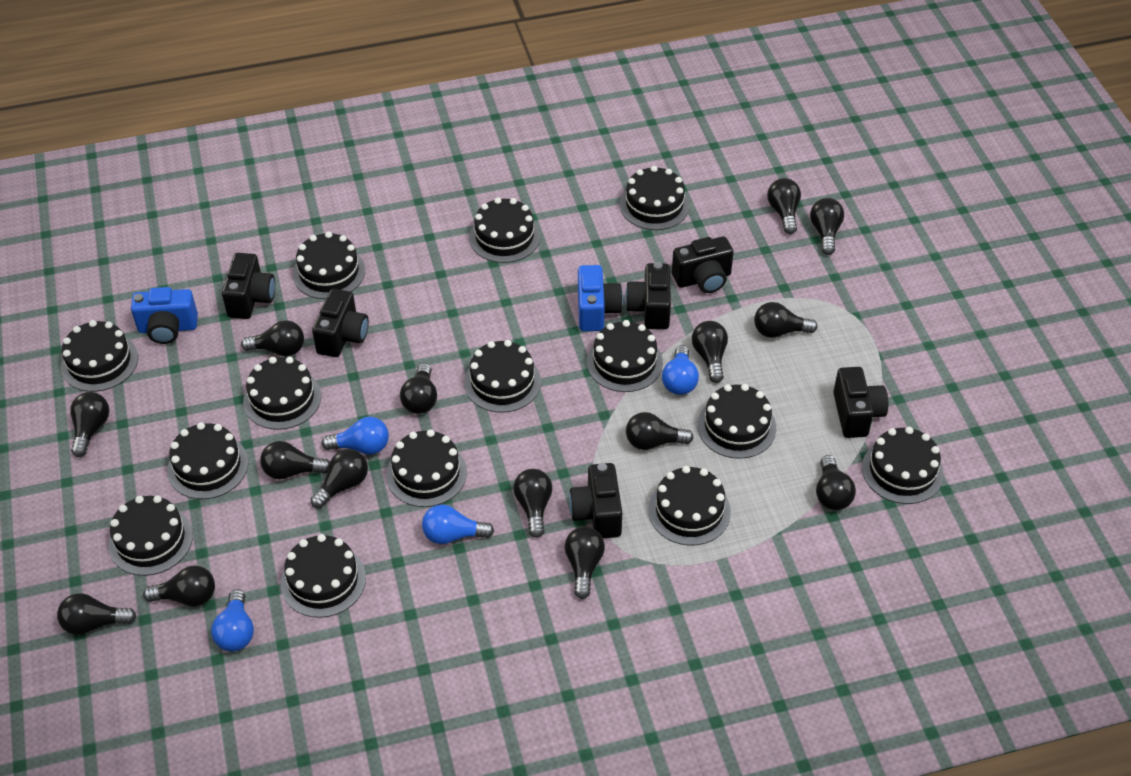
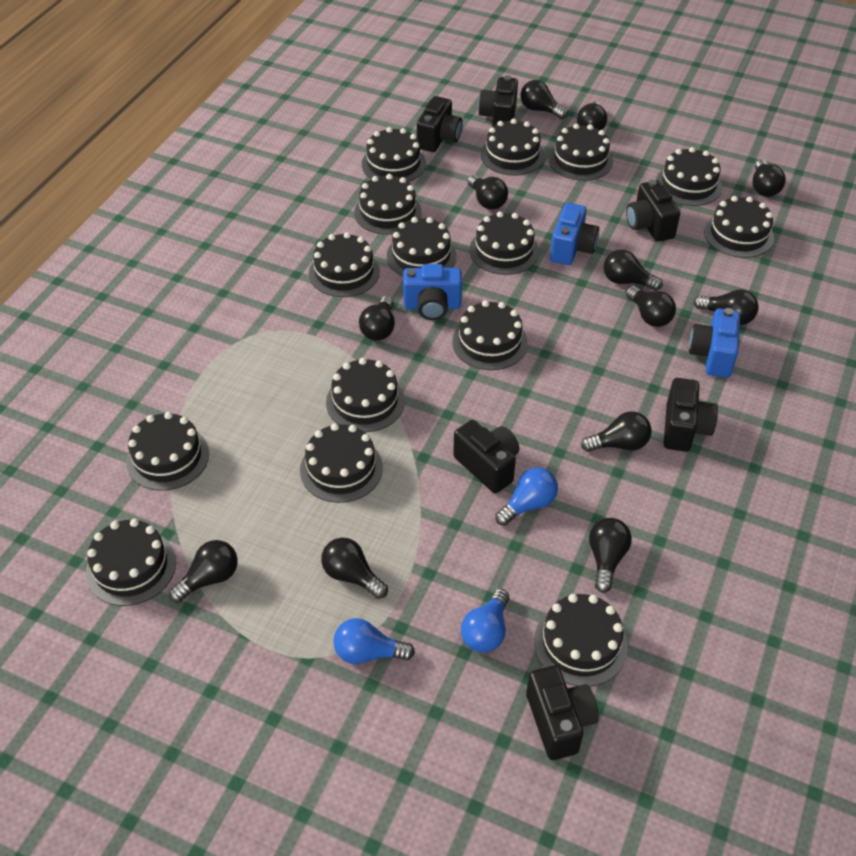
black cake: 14 -> 15
black light bulb: 15 -> 12
blue camera: 2 -> 3
blue light bulb: 4 -> 3

